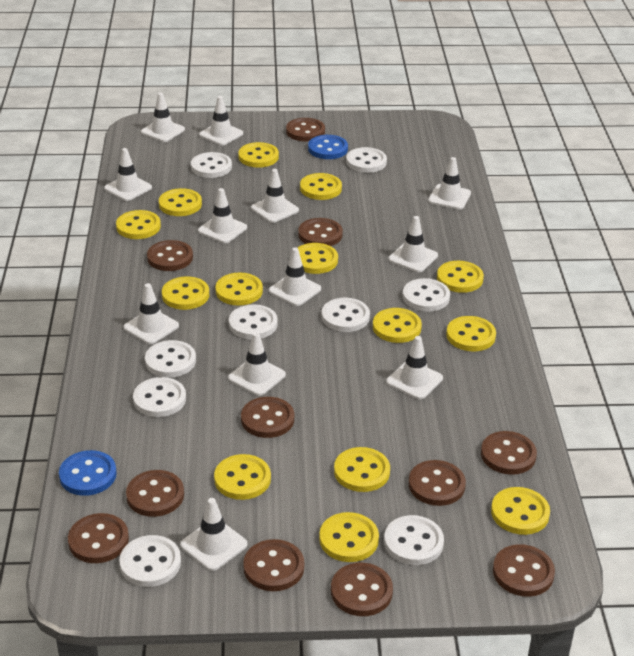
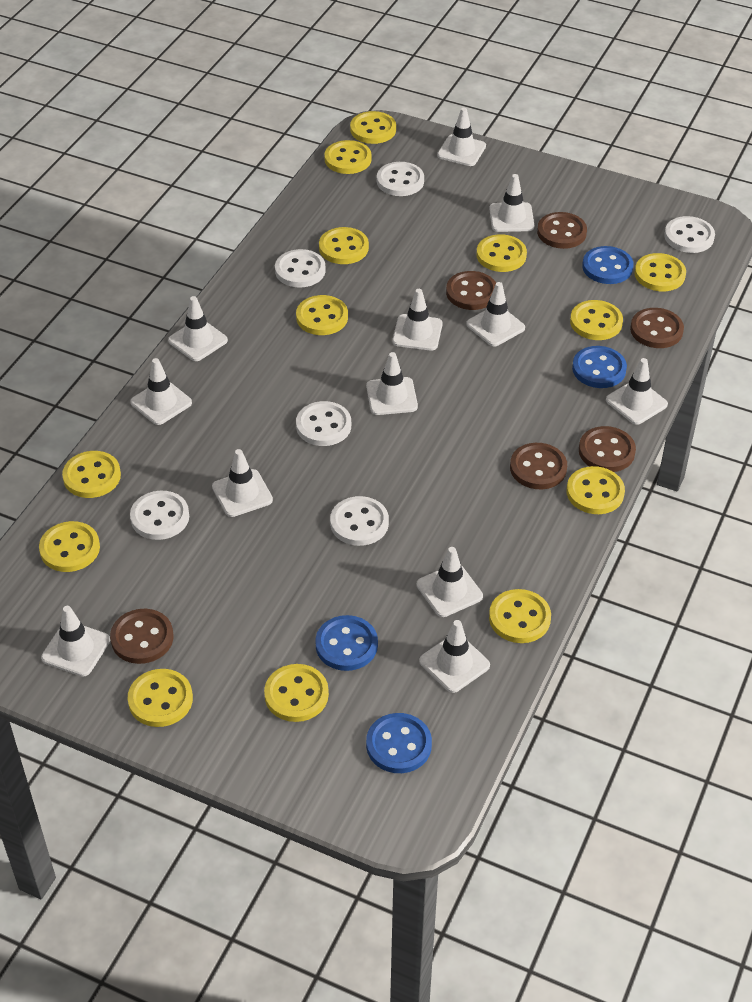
blue button: 2 -> 4
brown button: 11 -> 6
white button: 9 -> 6
yellow button: 14 -> 13

